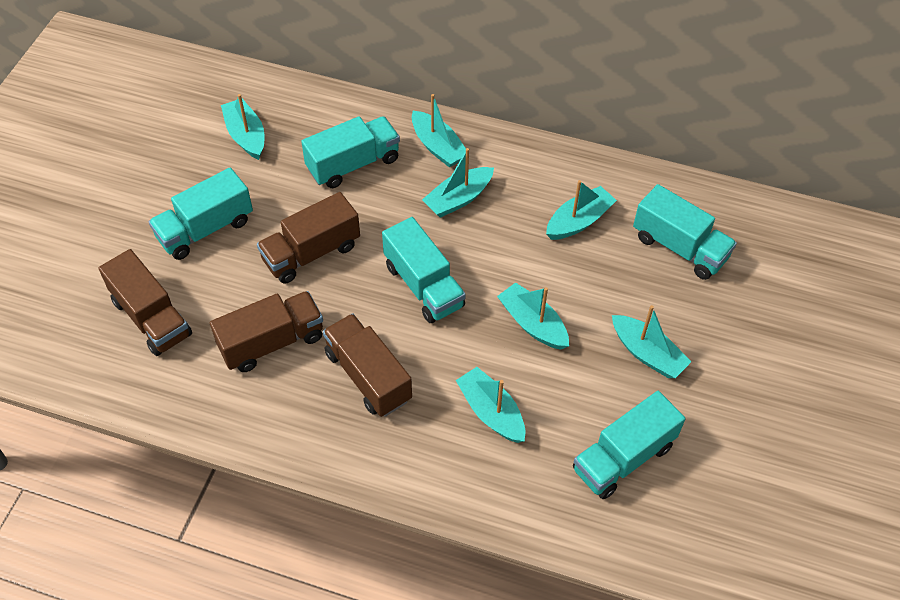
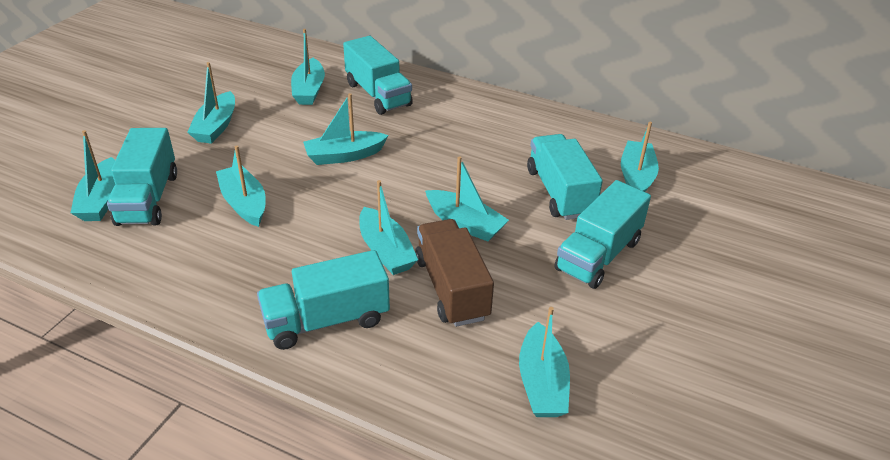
brown truck: 4 -> 1
turquoise boat: 7 -> 9

